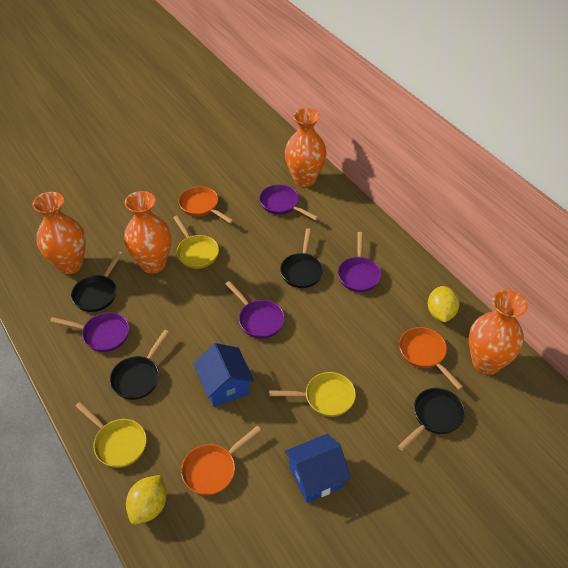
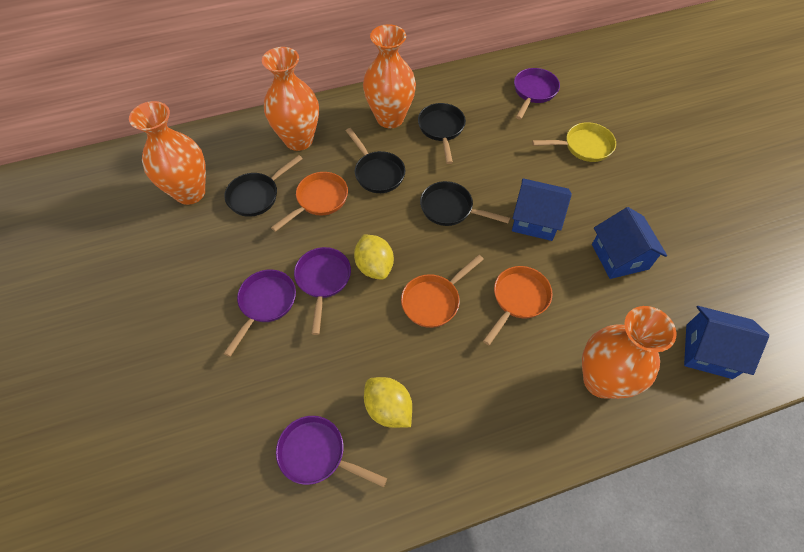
blue house: 2 -> 3
yellow pan: 3 -> 1

